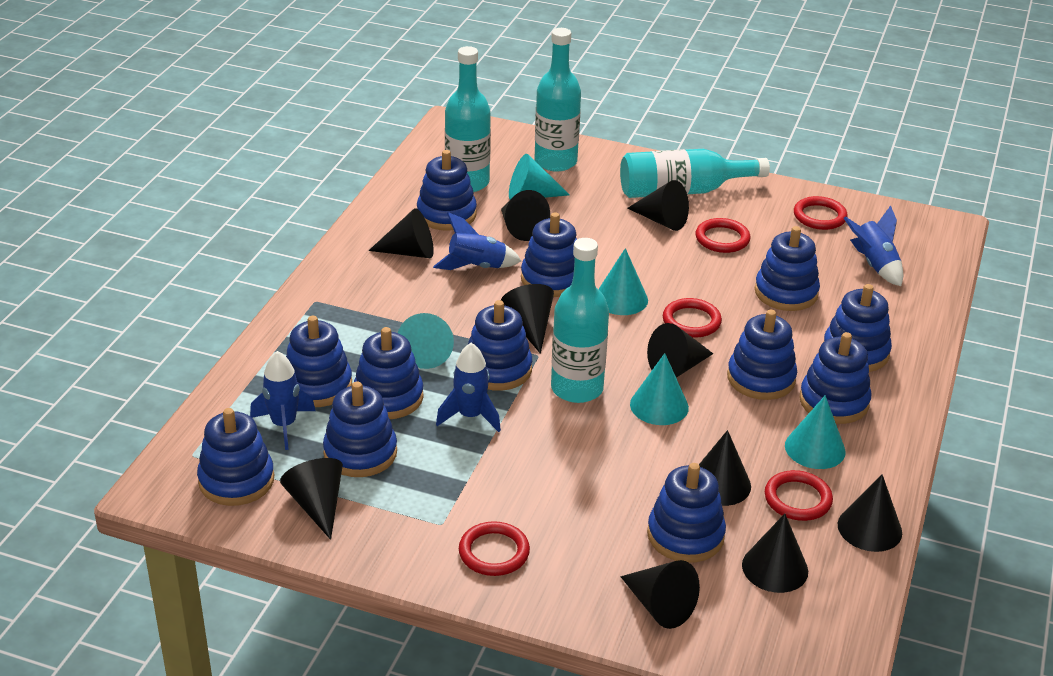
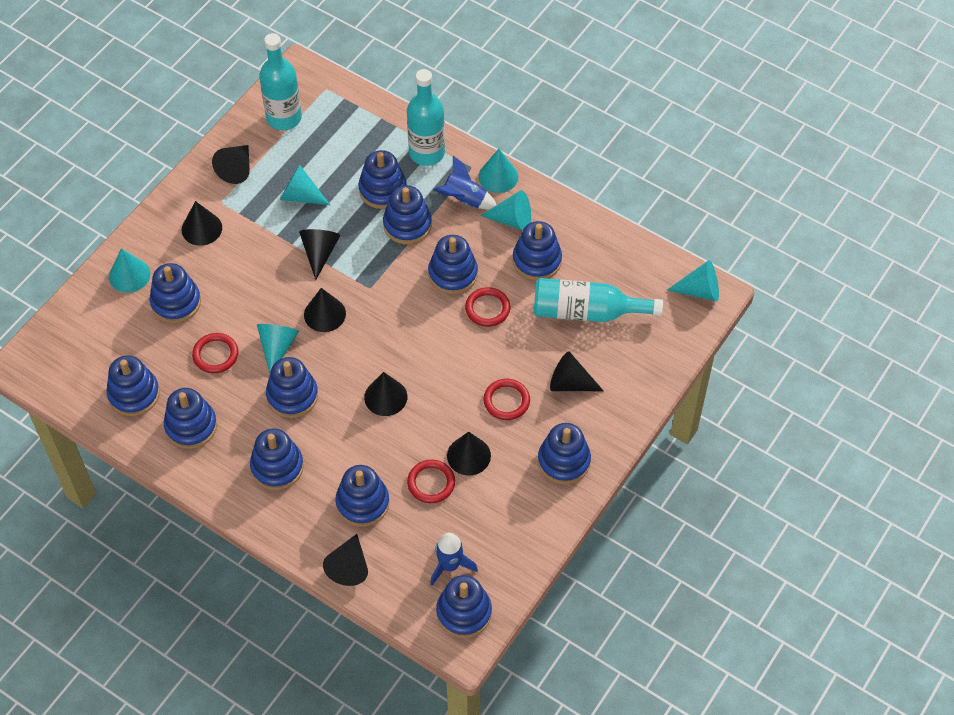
black cone: 10 -> 8
blue rocket: 4 -> 2
red ring: 5 -> 4
turquoise bottle: 4 -> 3
turquoise cone: 5 -> 6

